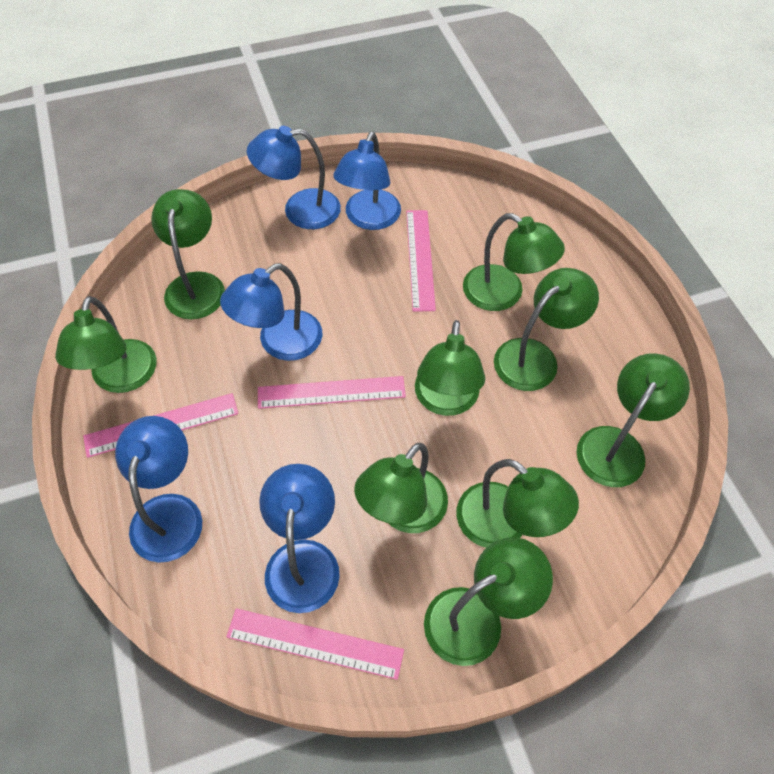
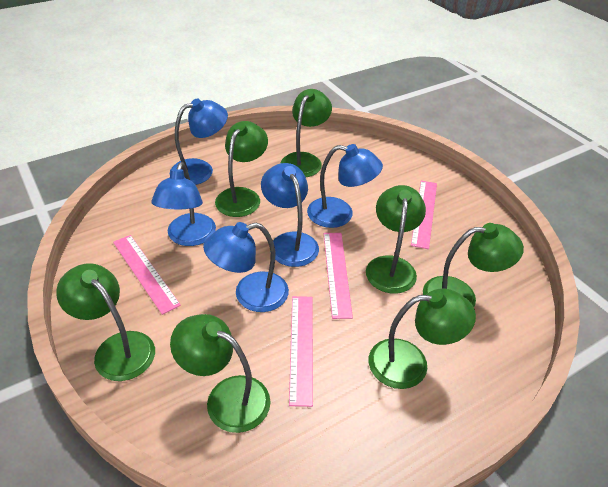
green lamp: 9 -> 7

